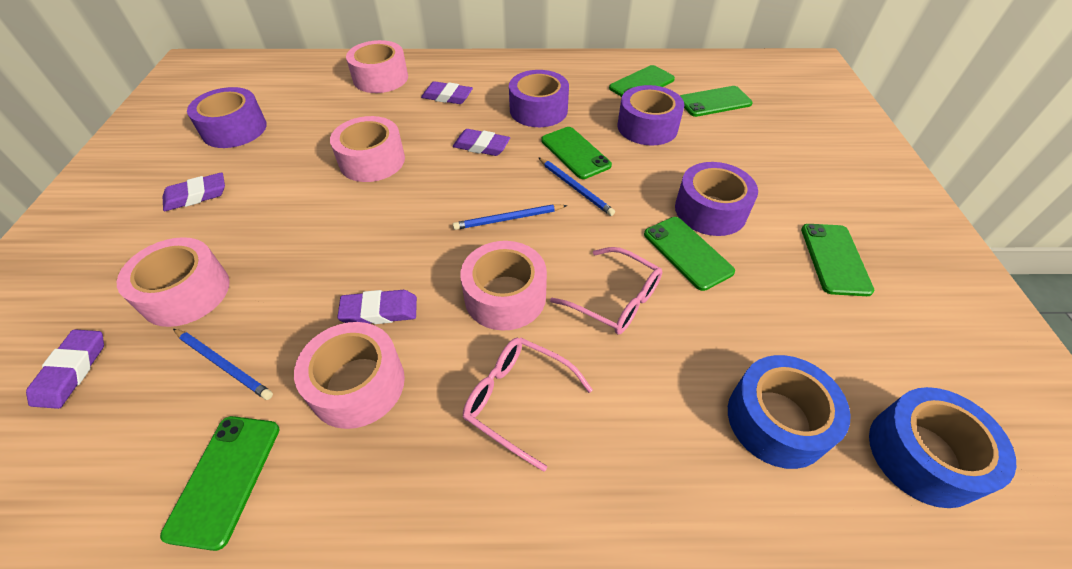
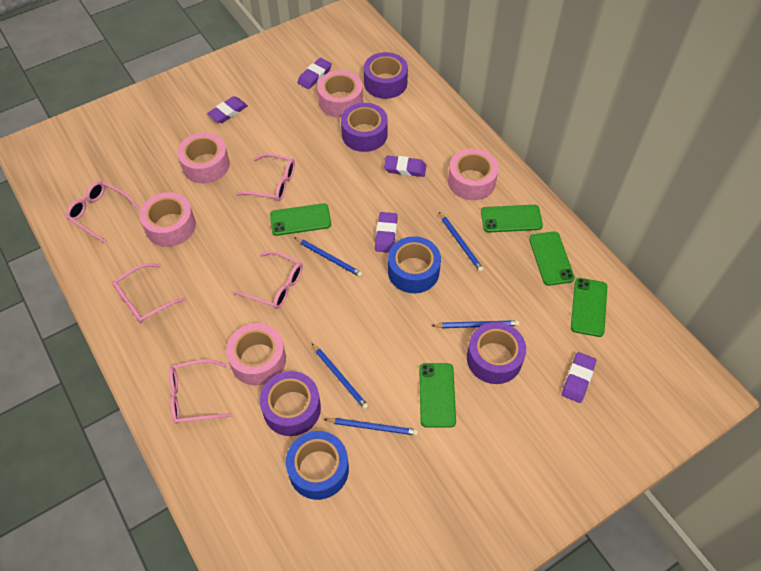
blue pencil: 3 -> 5
green phone: 6 -> 5
pink glasses: 2 -> 5

